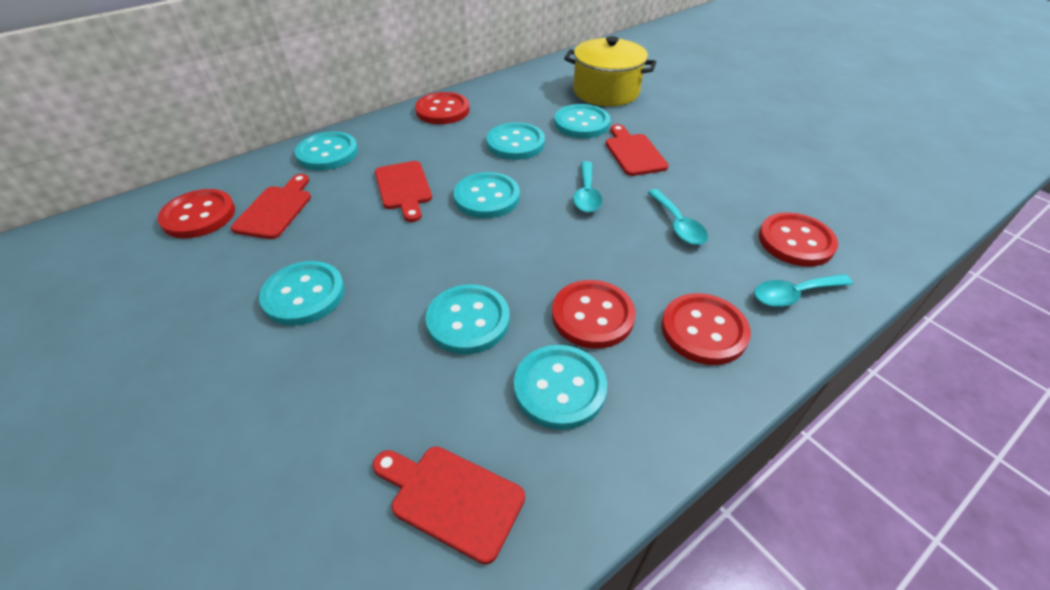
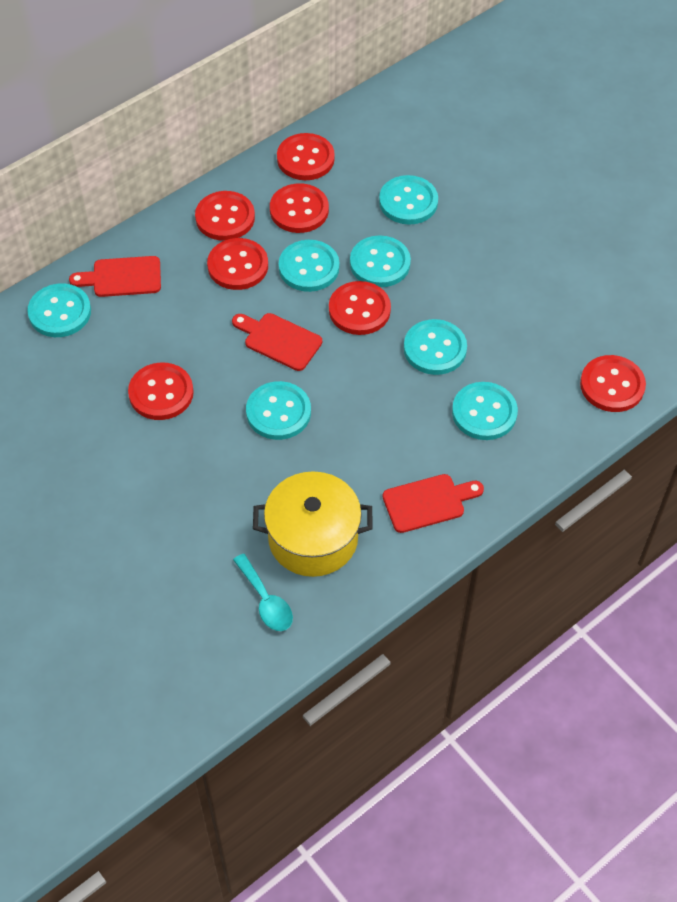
red button: 5 -> 7
red cutting board: 4 -> 3
turquoise spoon: 3 -> 1

